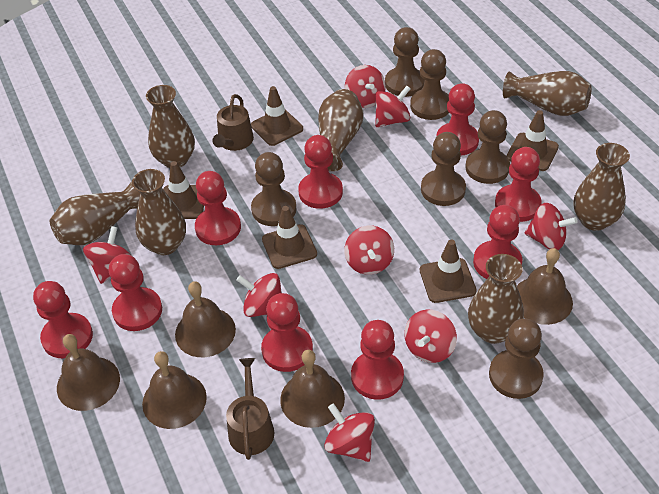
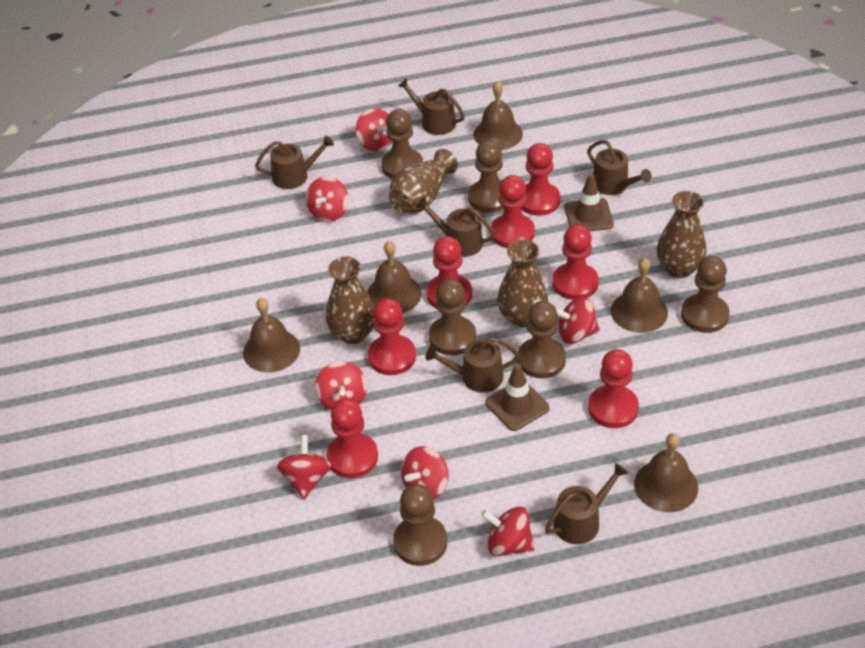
brown traffic cone: 5 -> 2
brown vase: 7 -> 4
brown watering can: 2 -> 6
red pawn: 9 -> 7
red spinning top: 8 -> 7

